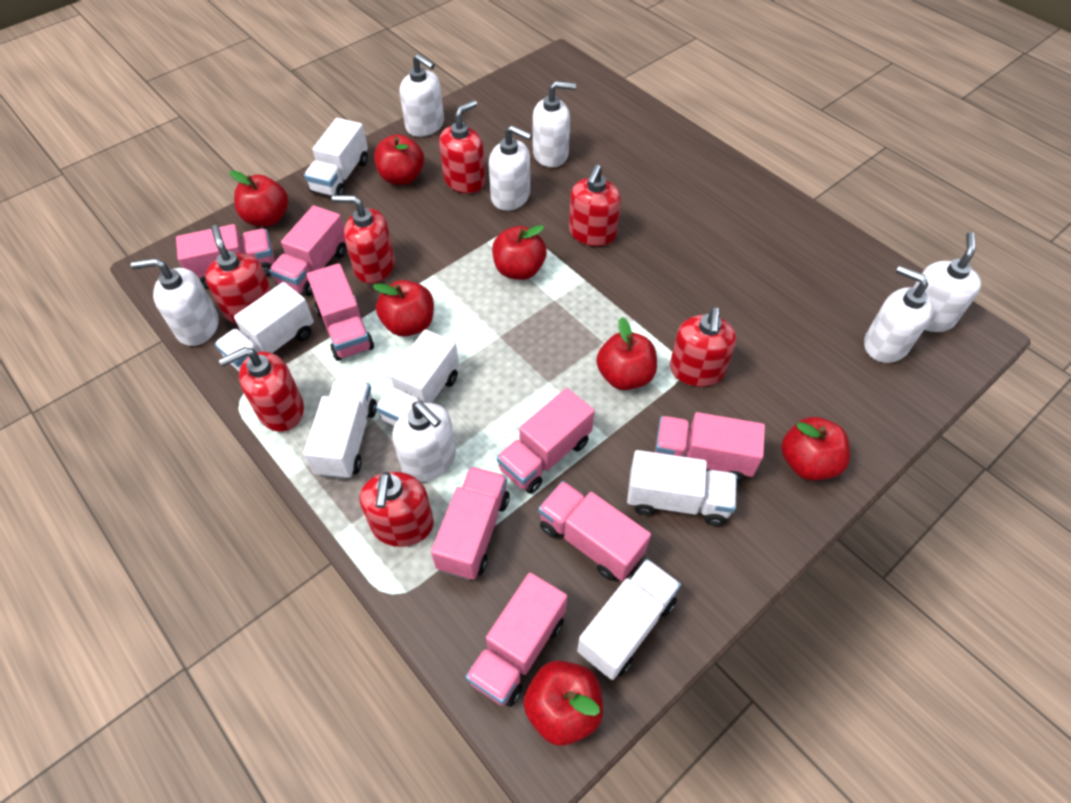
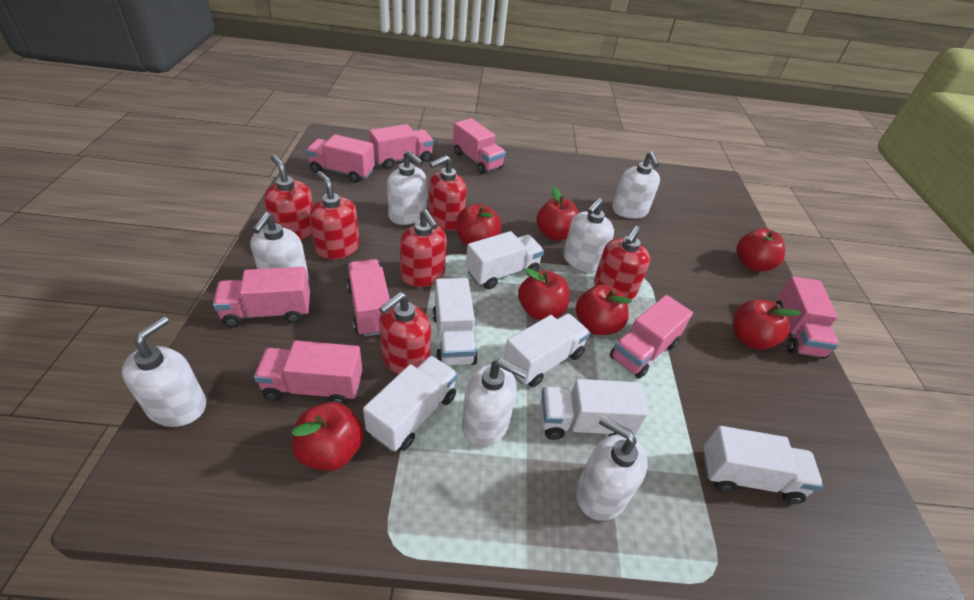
red soap dispenser: 7 -> 6

